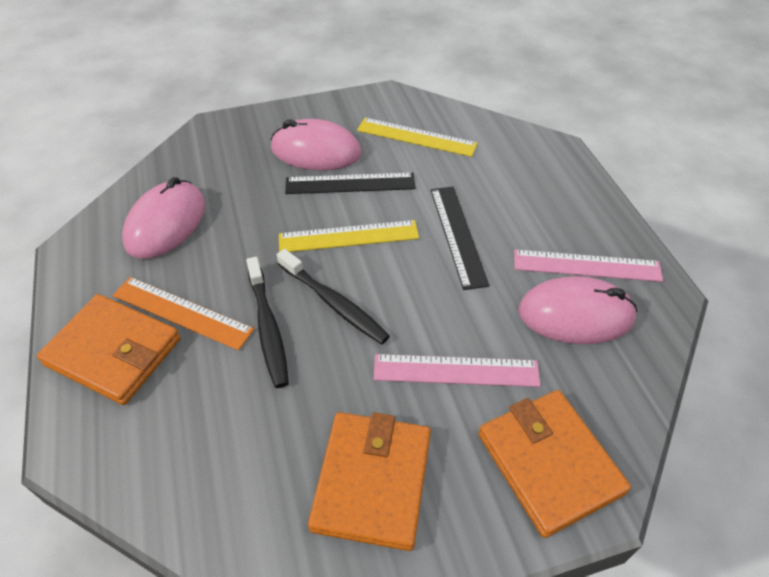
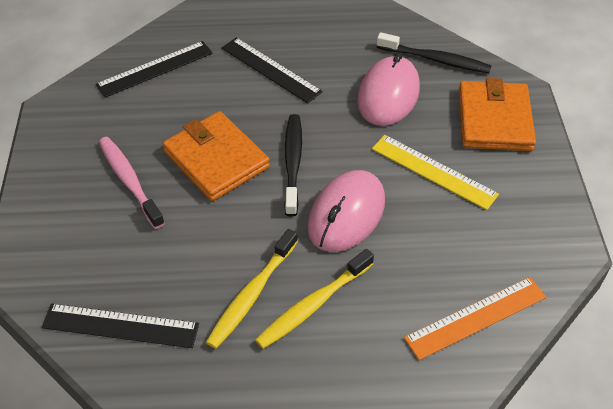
black ruler: 2 -> 3
orange wallet: 3 -> 2
pink mouse: 3 -> 2
pink ruler: 2 -> 0
pink toothbrush: 0 -> 1
yellow ruler: 2 -> 1
yellow toothbrush: 0 -> 2

